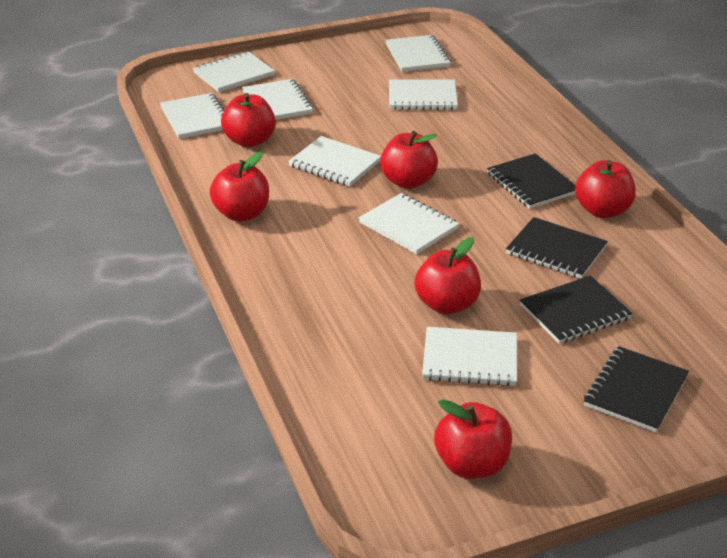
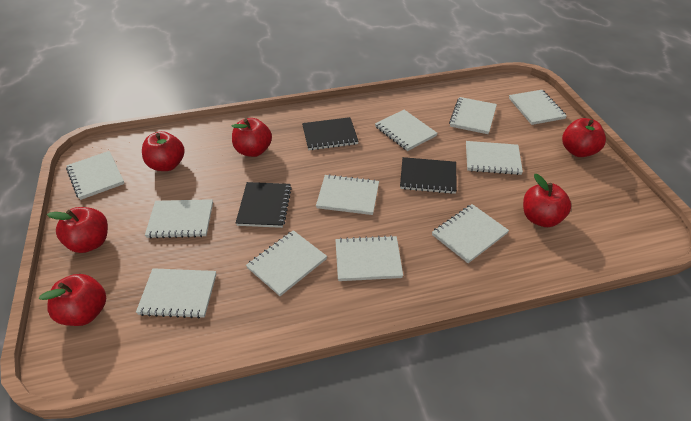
black notebook: 4 -> 3
white notebook: 8 -> 11

